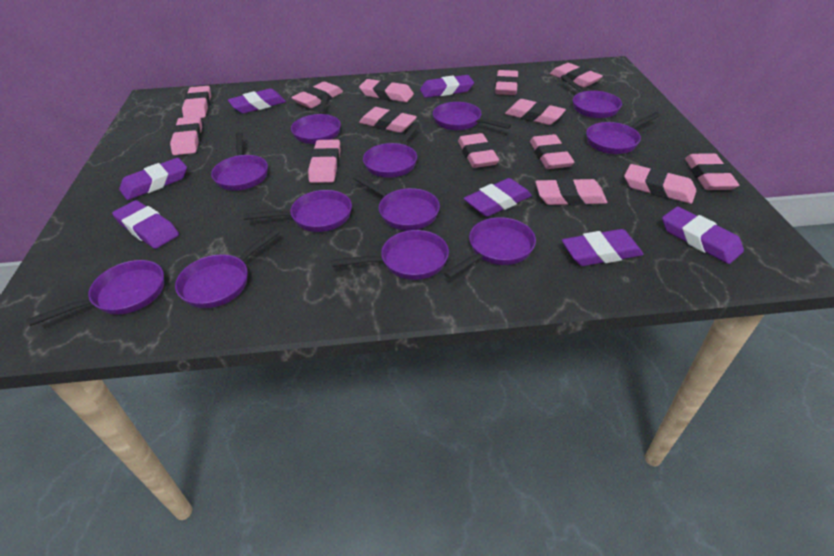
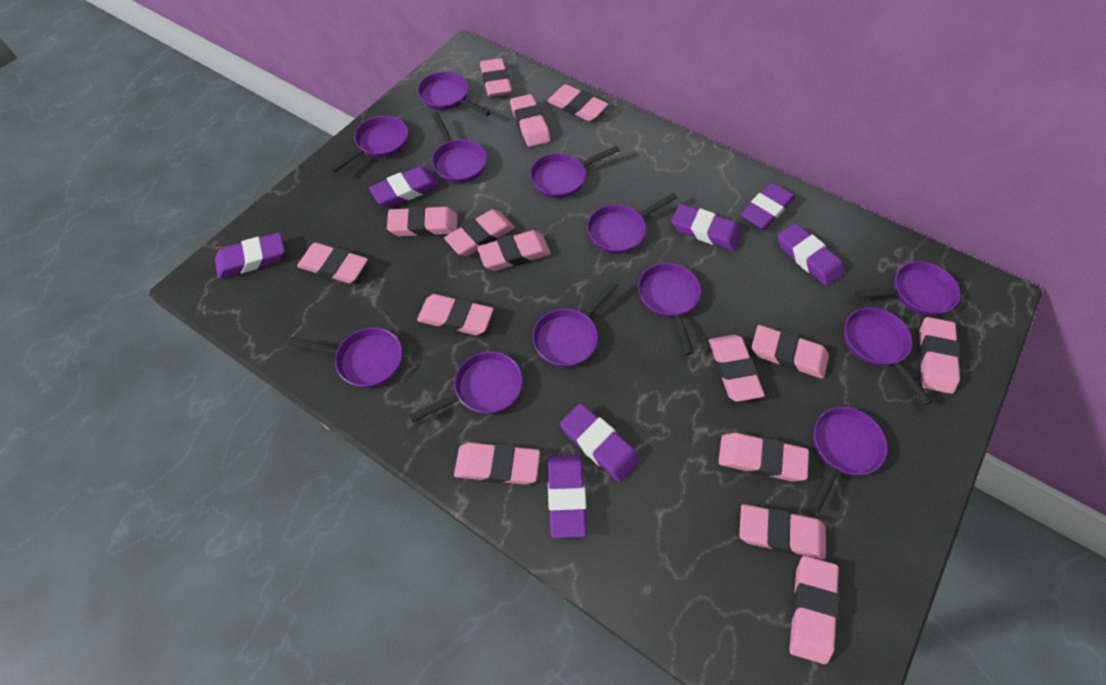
pink eraser: 14 -> 15

